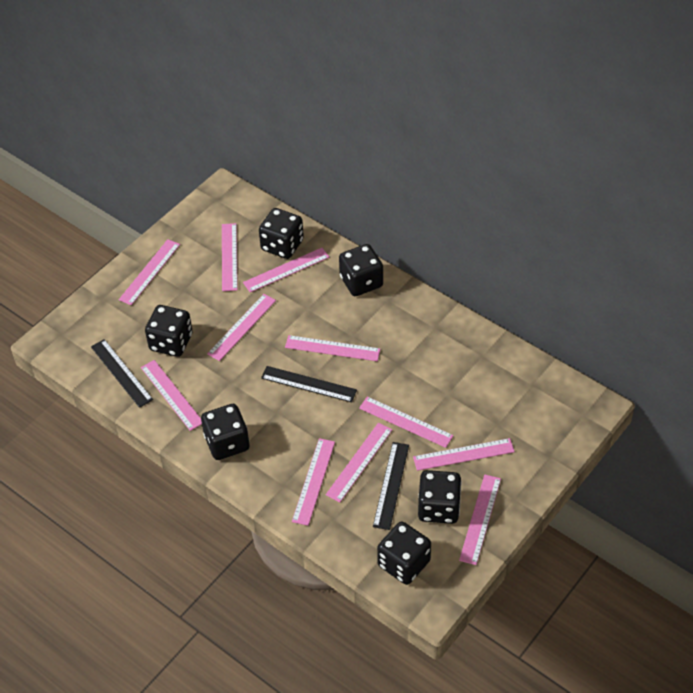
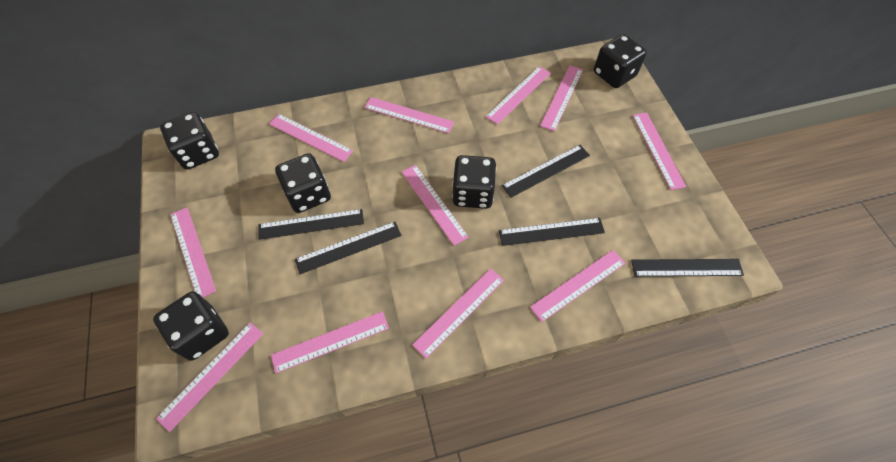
black dice: 6 -> 5
black ruler: 3 -> 5

